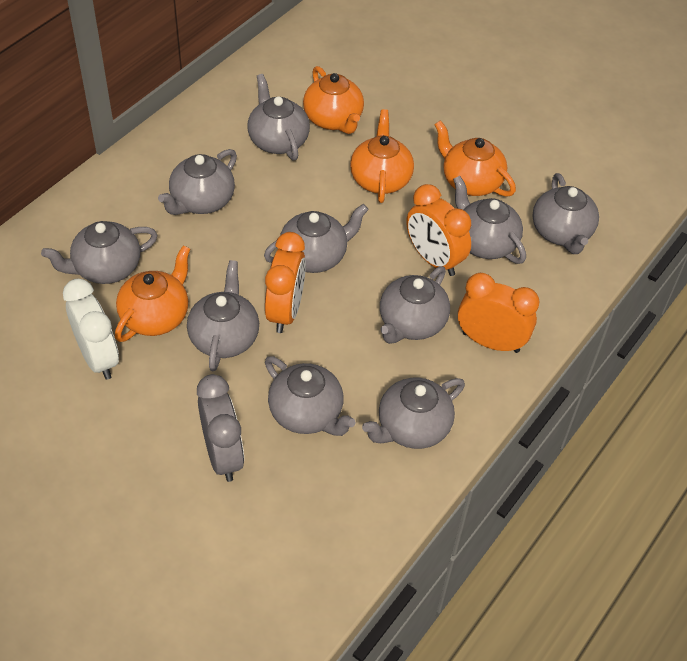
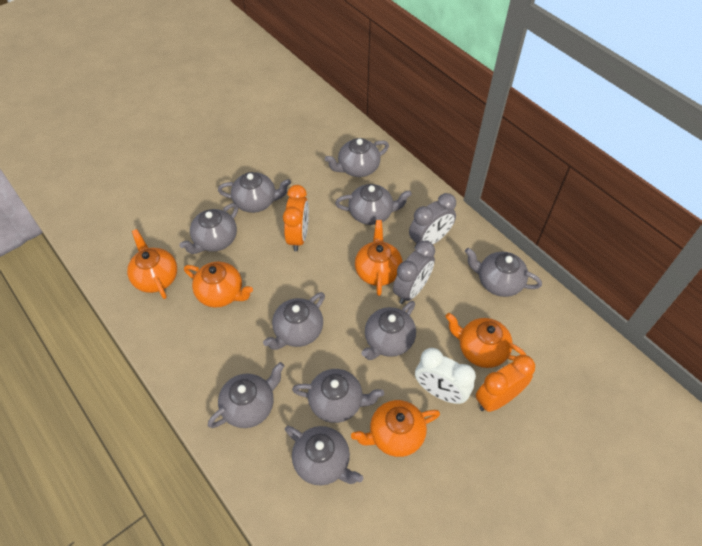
grey clock: 1 -> 2
orange clock: 3 -> 2
orange teapot: 4 -> 5

